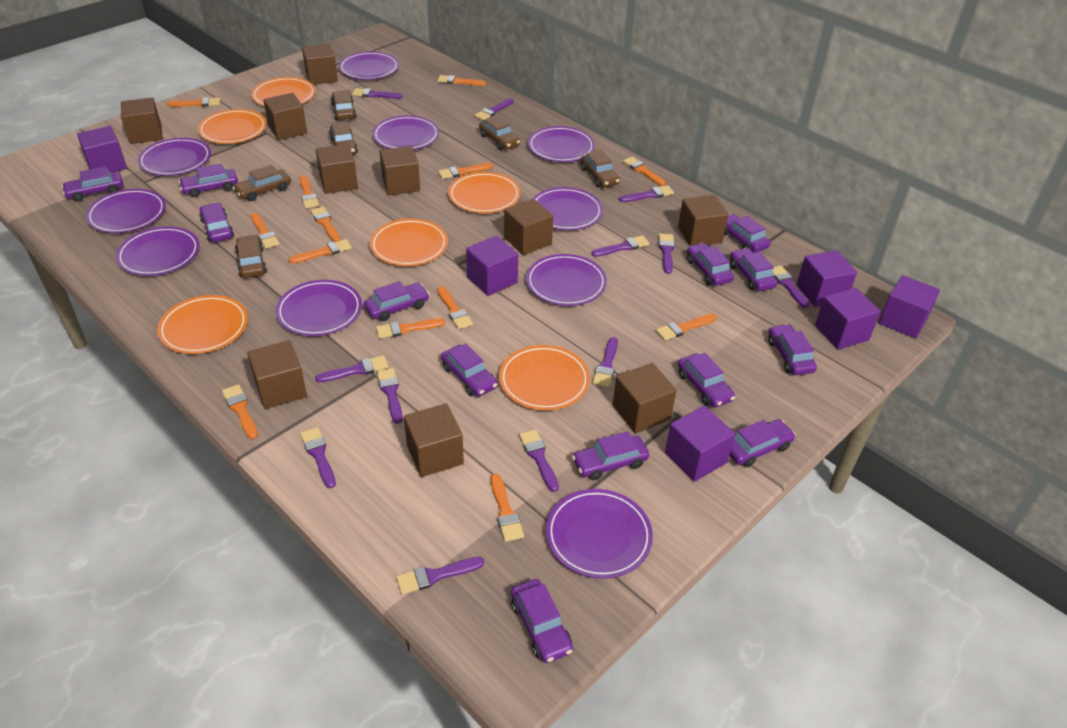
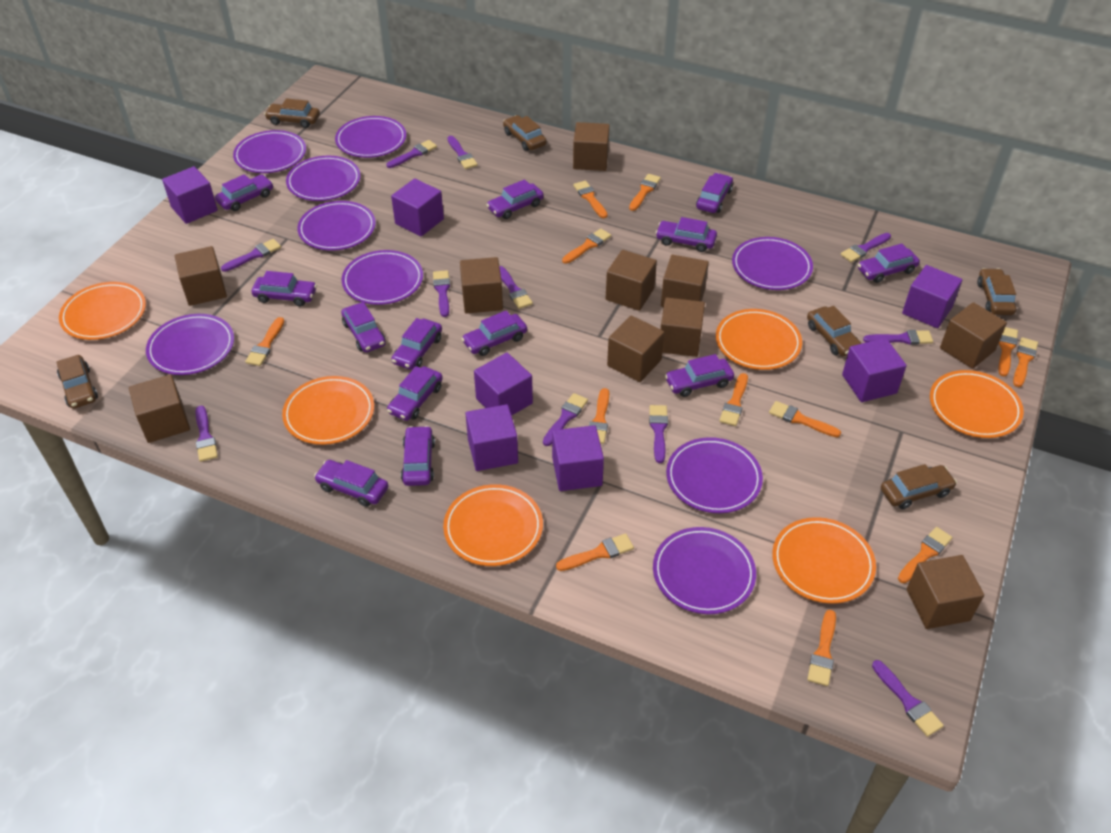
orange brush: 13 -> 12
purple brush: 12 -> 11
purple cube: 6 -> 7
purple plate: 10 -> 9

